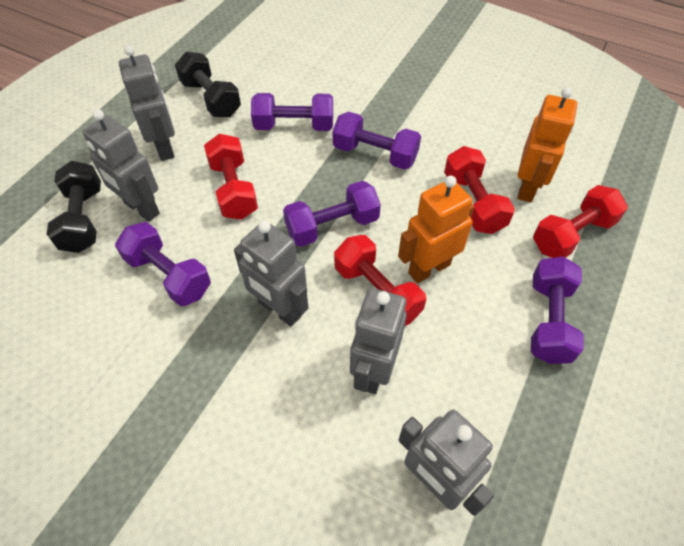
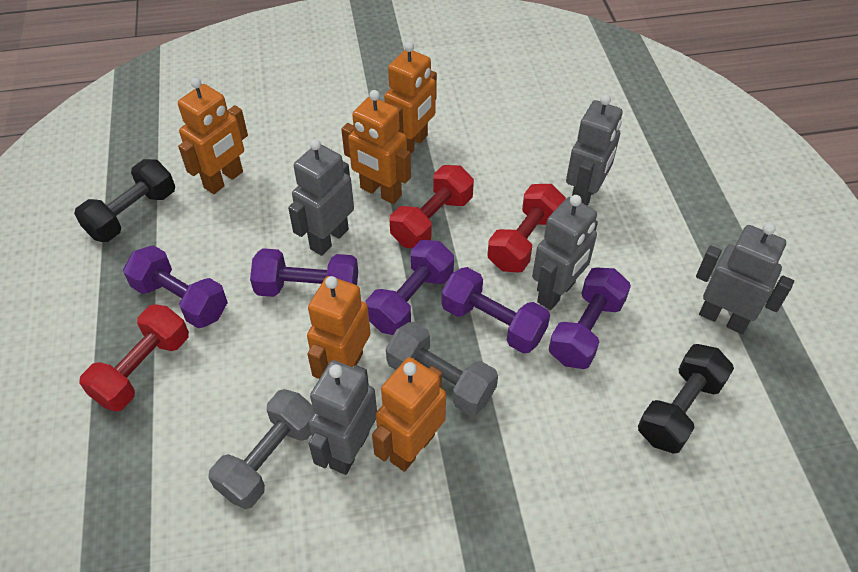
grey dumbbell: 0 -> 2
orange robot: 2 -> 5
red dumbbell: 4 -> 3

